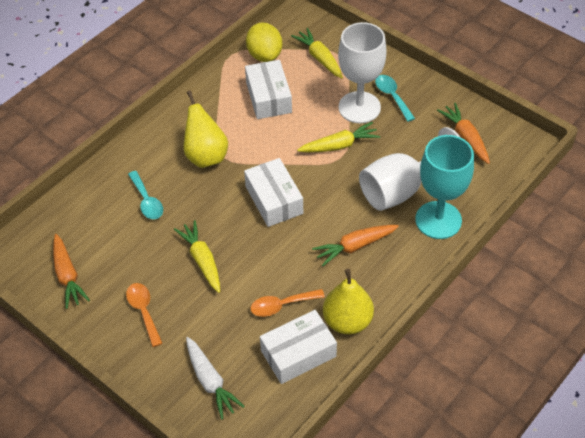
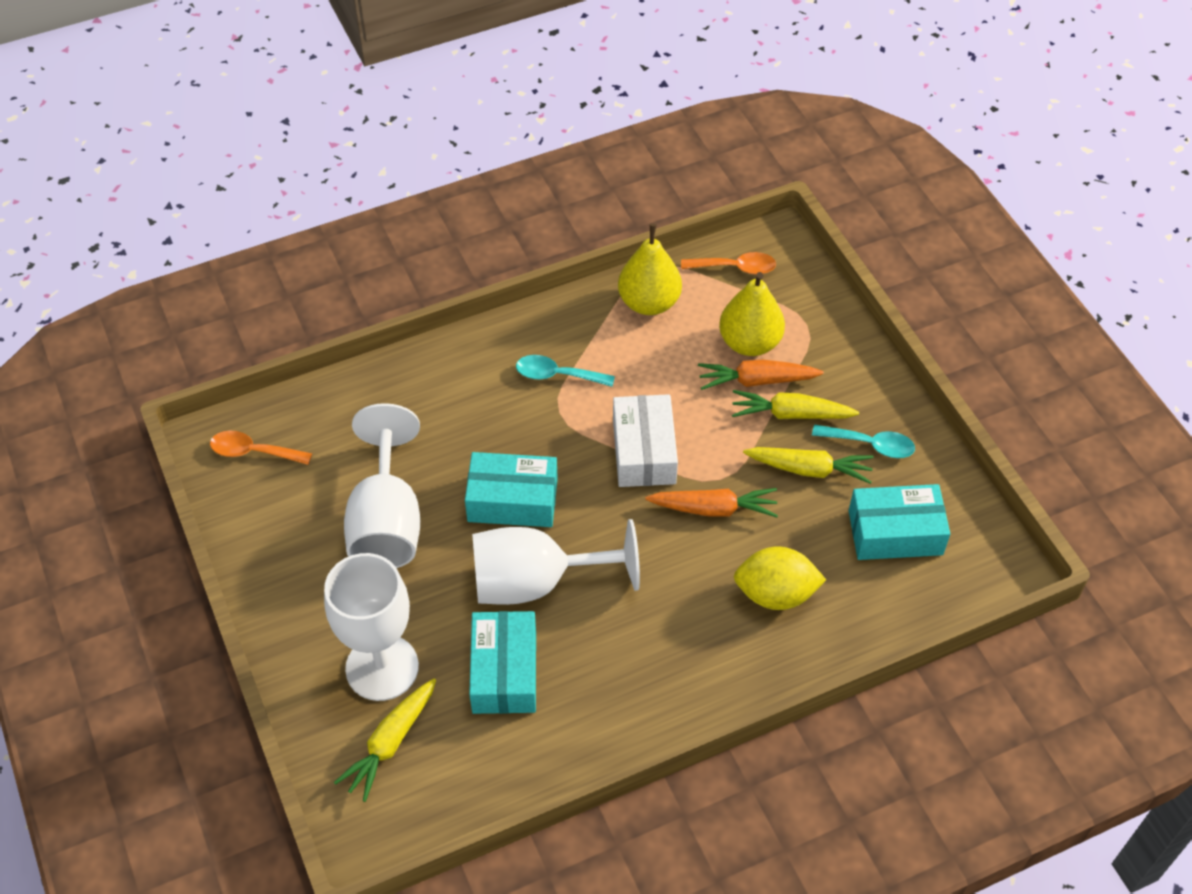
orange carrot: 3 -> 2
turquoise box: 0 -> 3
turquoise goblet: 1 -> 0
white box: 3 -> 1
white carrot: 1 -> 0
white goblet: 2 -> 3

